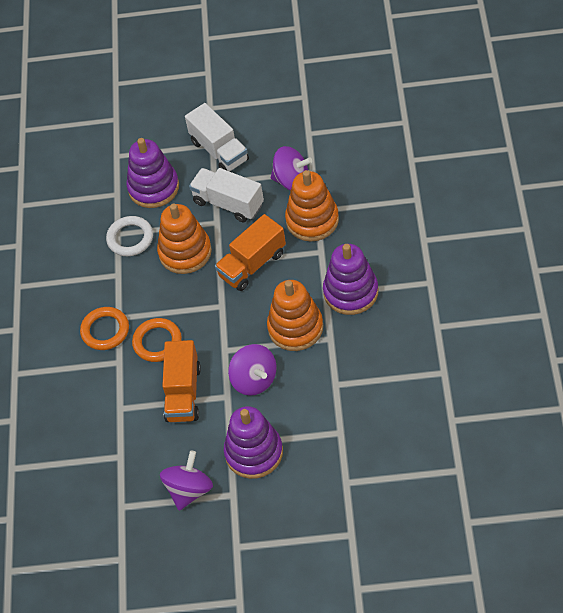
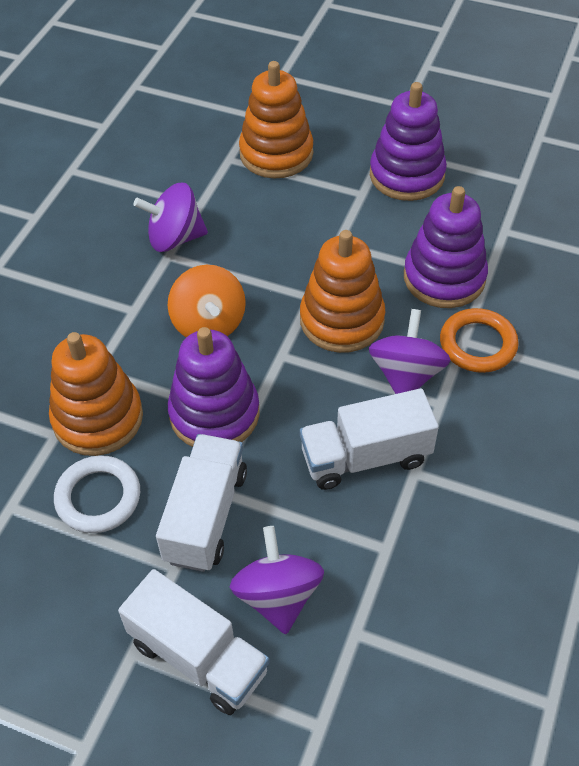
orange ring: 2 -> 1
orange spinning top: 0 -> 1
orange truck: 2 -> 0
white truck: 2 -> 3

